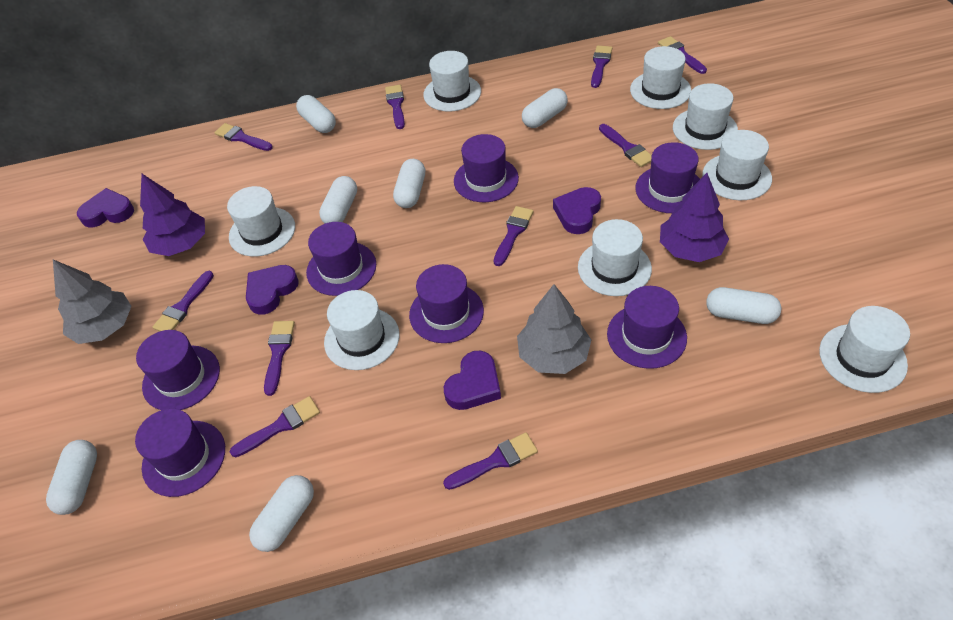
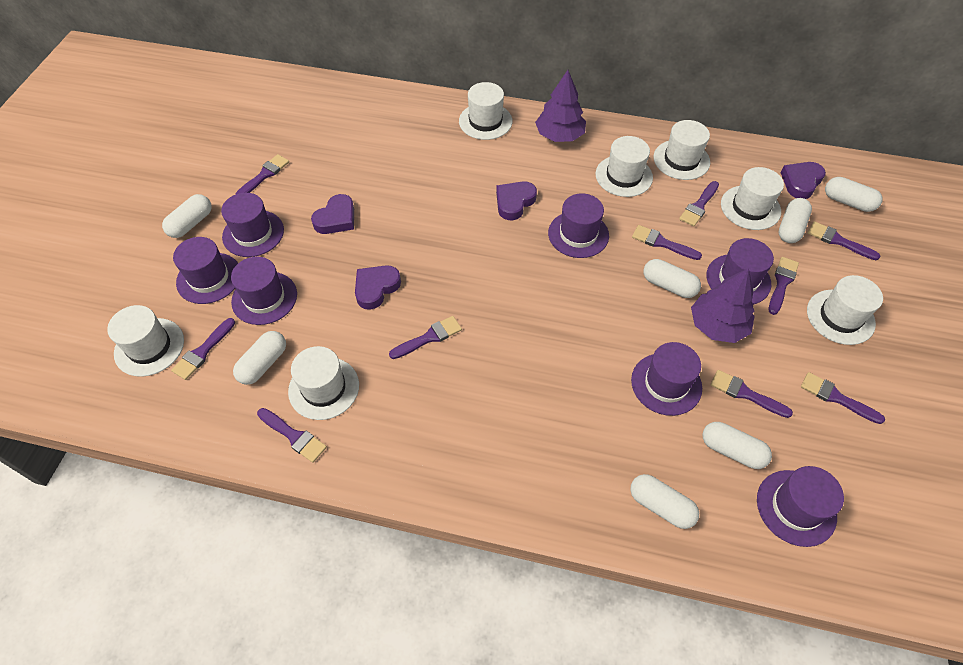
grey tree: 2 -> 0
white hat: 8 -> 7

